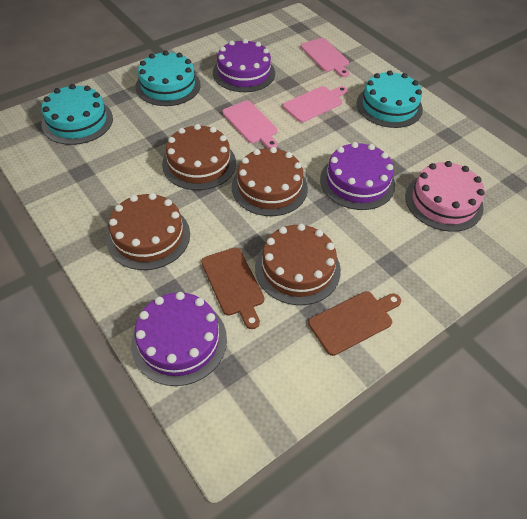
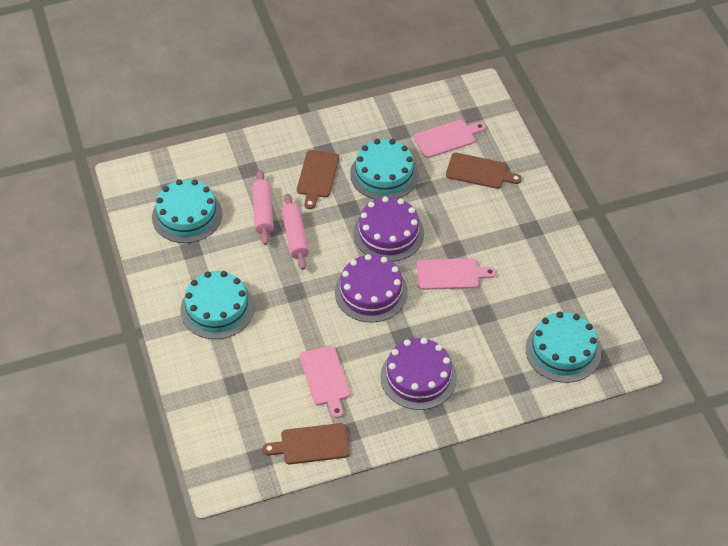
brown cake: 4 -> 0
brown cutting board: 2 -> 3
pink cake: 1 -> 0
pink rolling pin: 0 -> 2
turquoise cake: 3 -> 4

